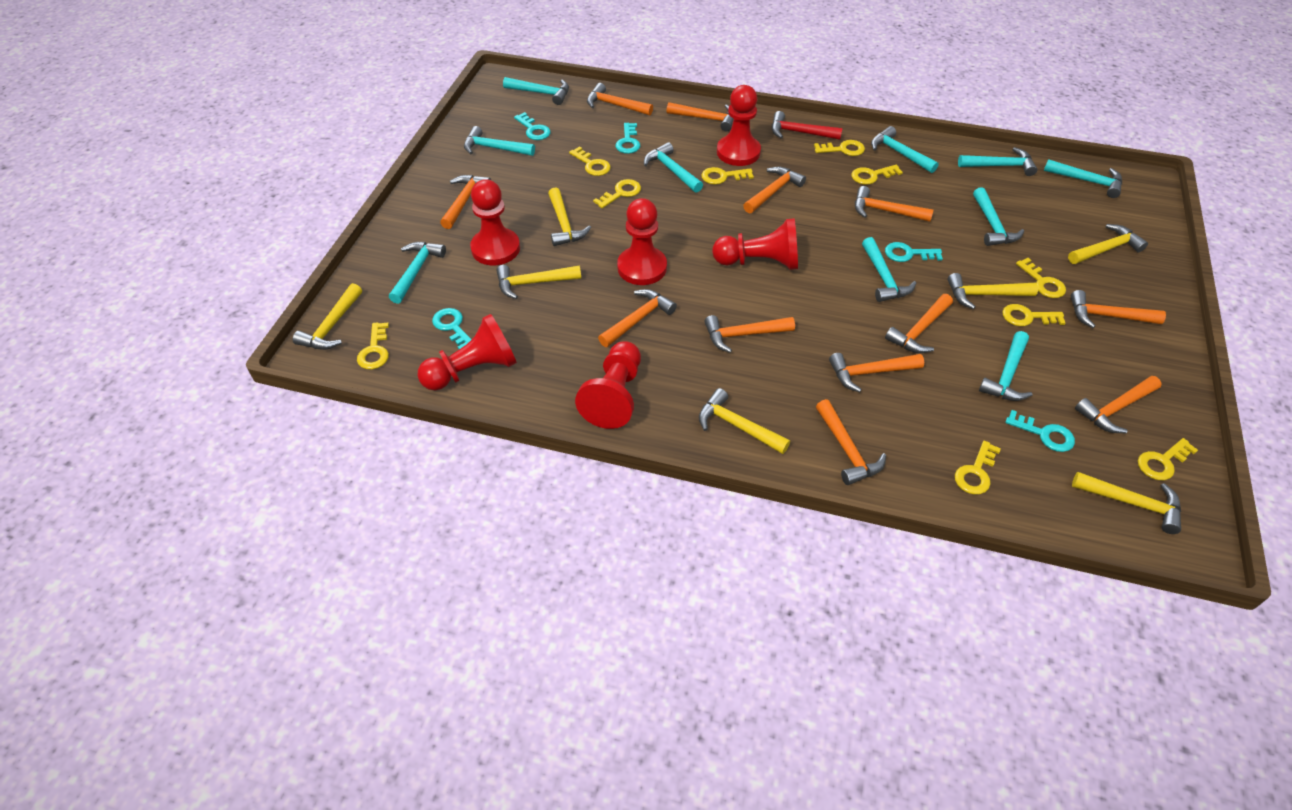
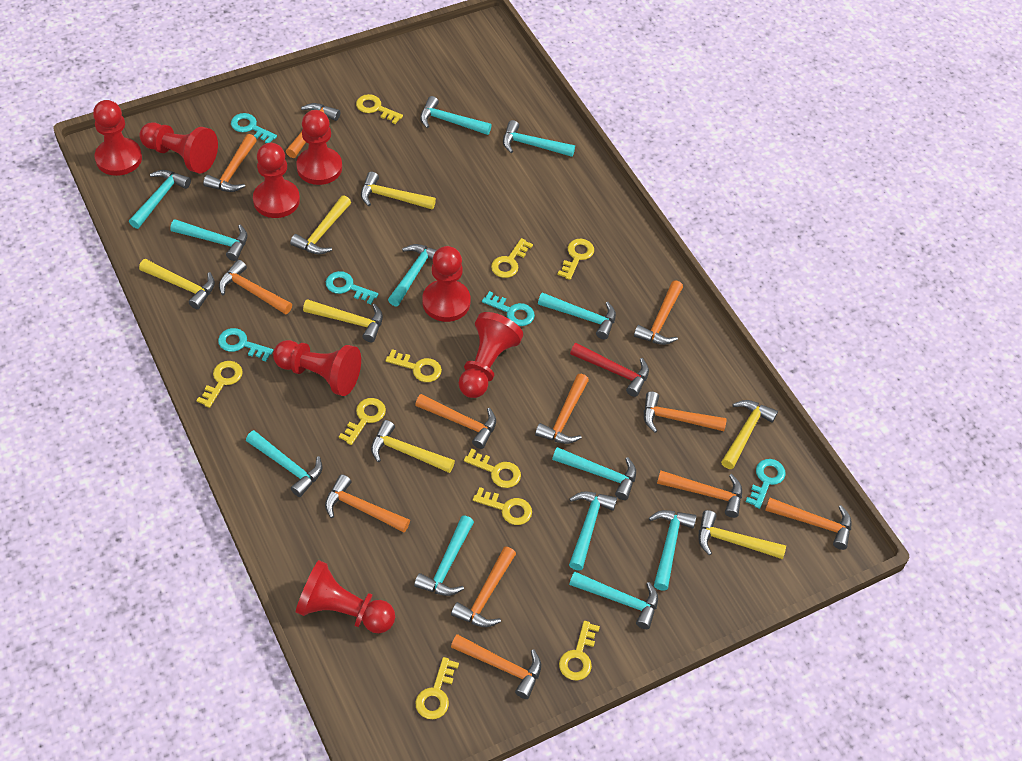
red pawn: 6 -> 8
turquoise hammer: 10 -> 12

